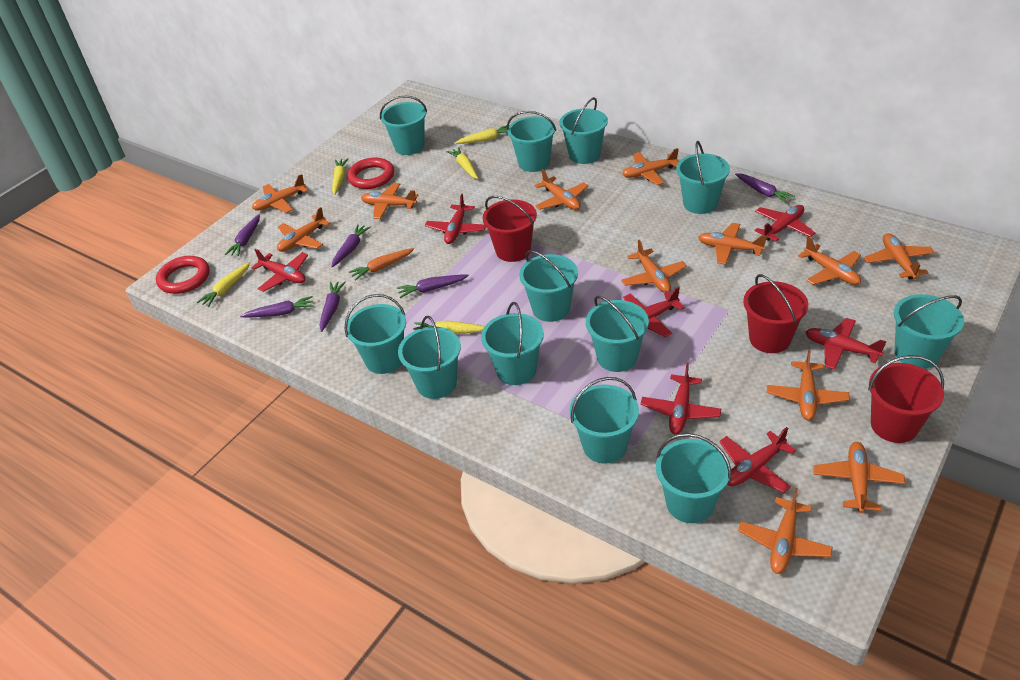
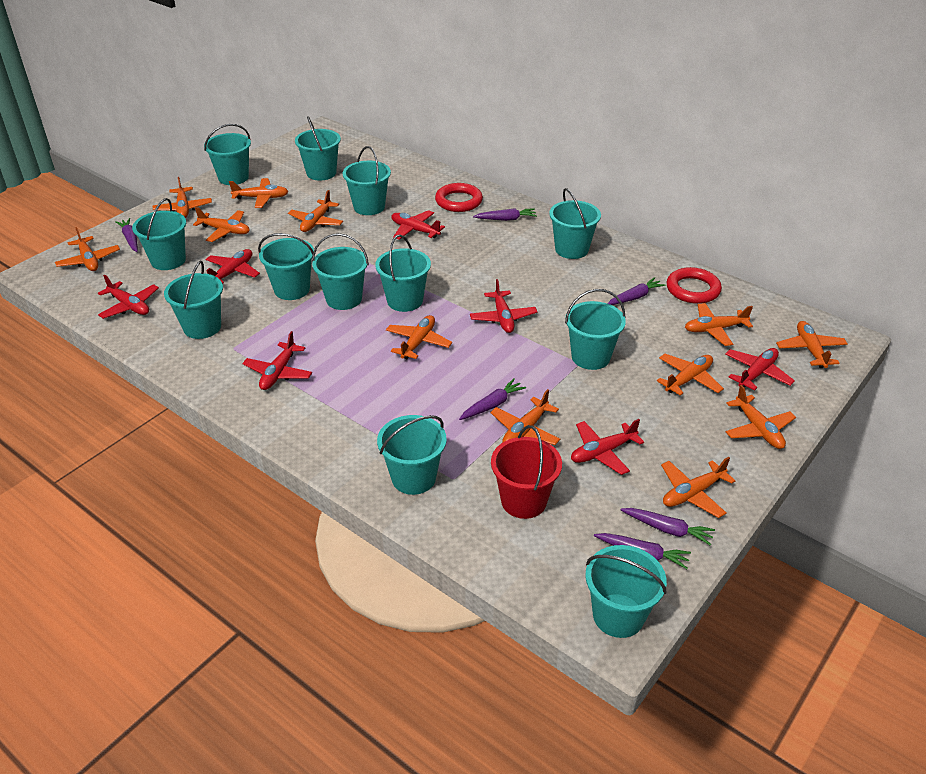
orange carrot: 1 -> 0
red bucket: 3 -> 1
yellow carrot: 5 -> 0

